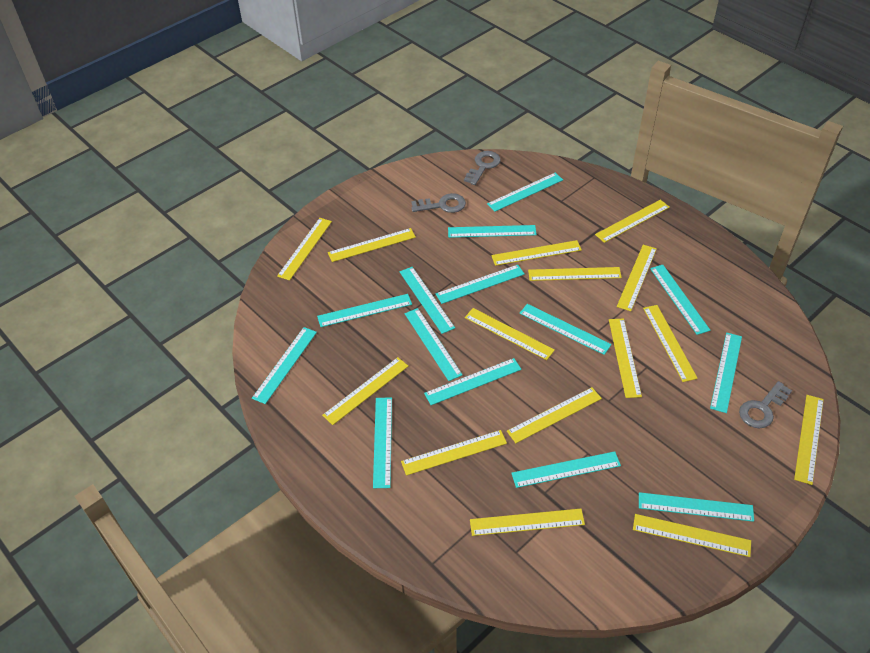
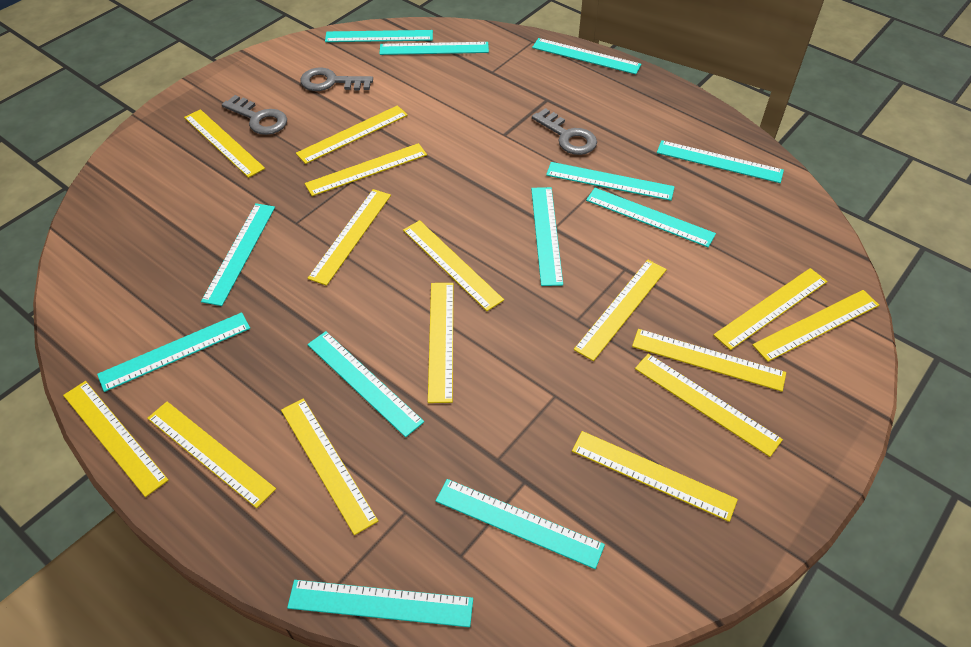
turquoise ruler: 14 -> 12

